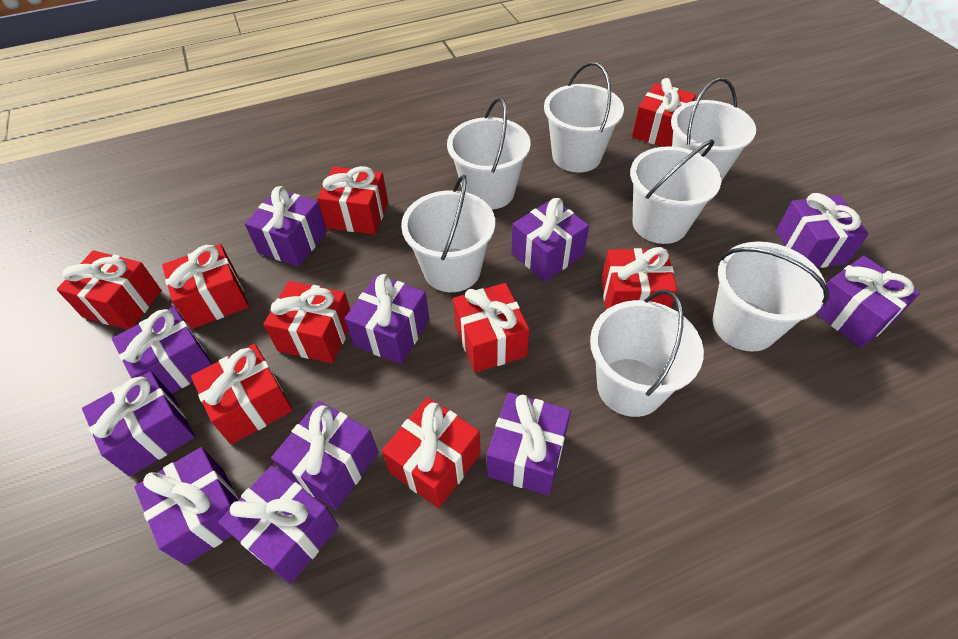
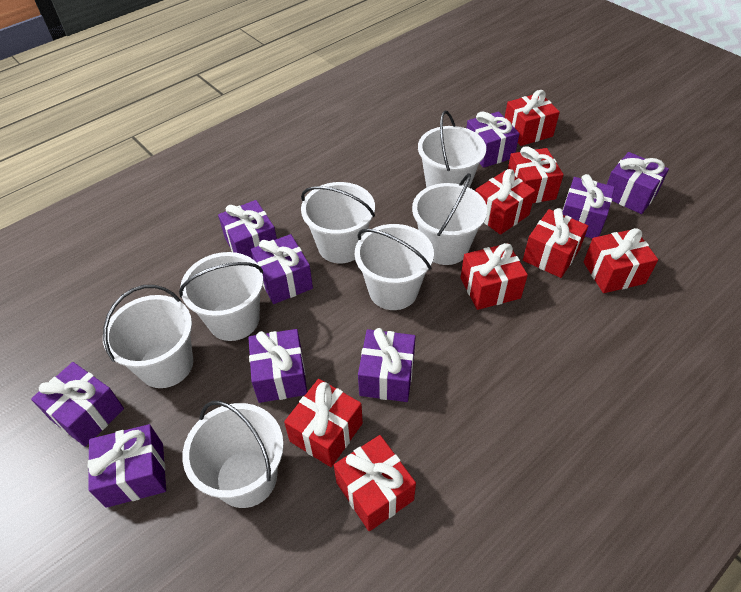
purple gift: 11 -> 9
red gift: 9 -> 8

